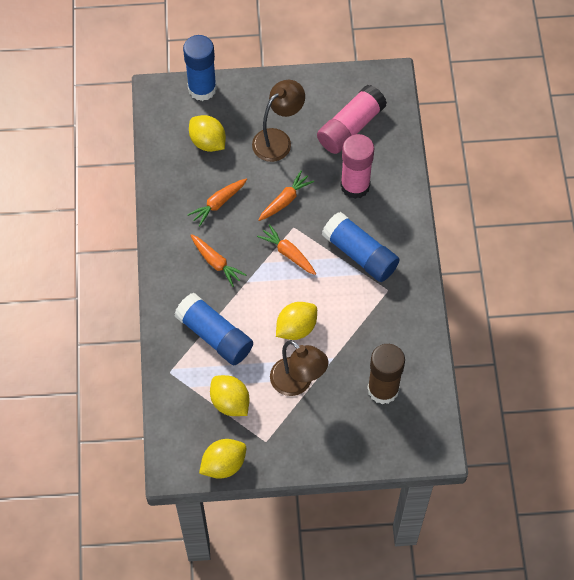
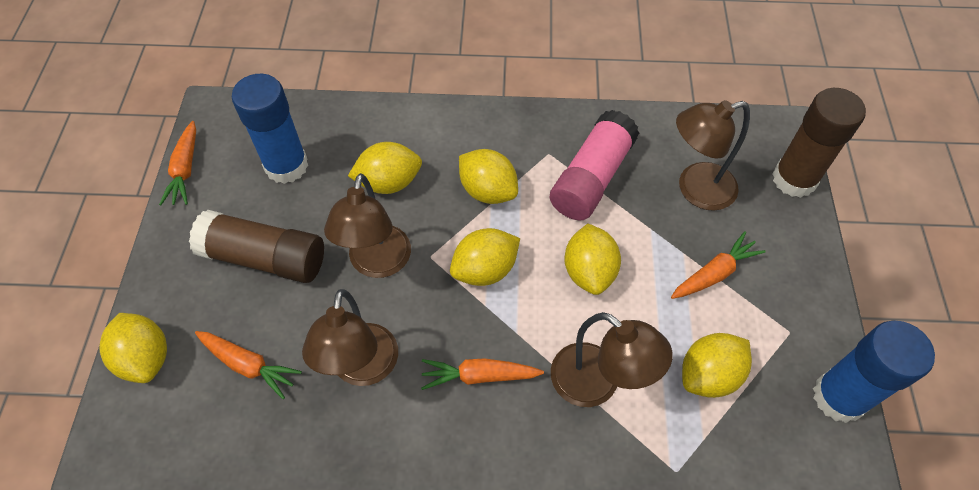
blue glue stick: 3 -> 2
brown glue stick: 1 -> 2
brown lamp: 2 -> 4
pink glue stick: 2 -> 1
yellow lemon: 4 -> 6

